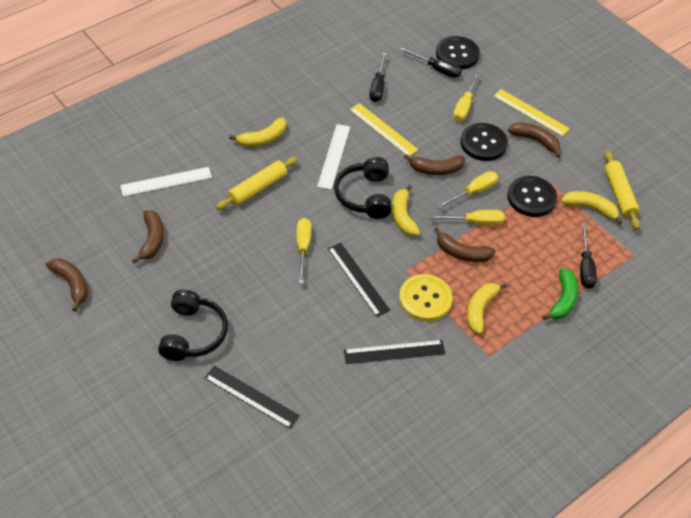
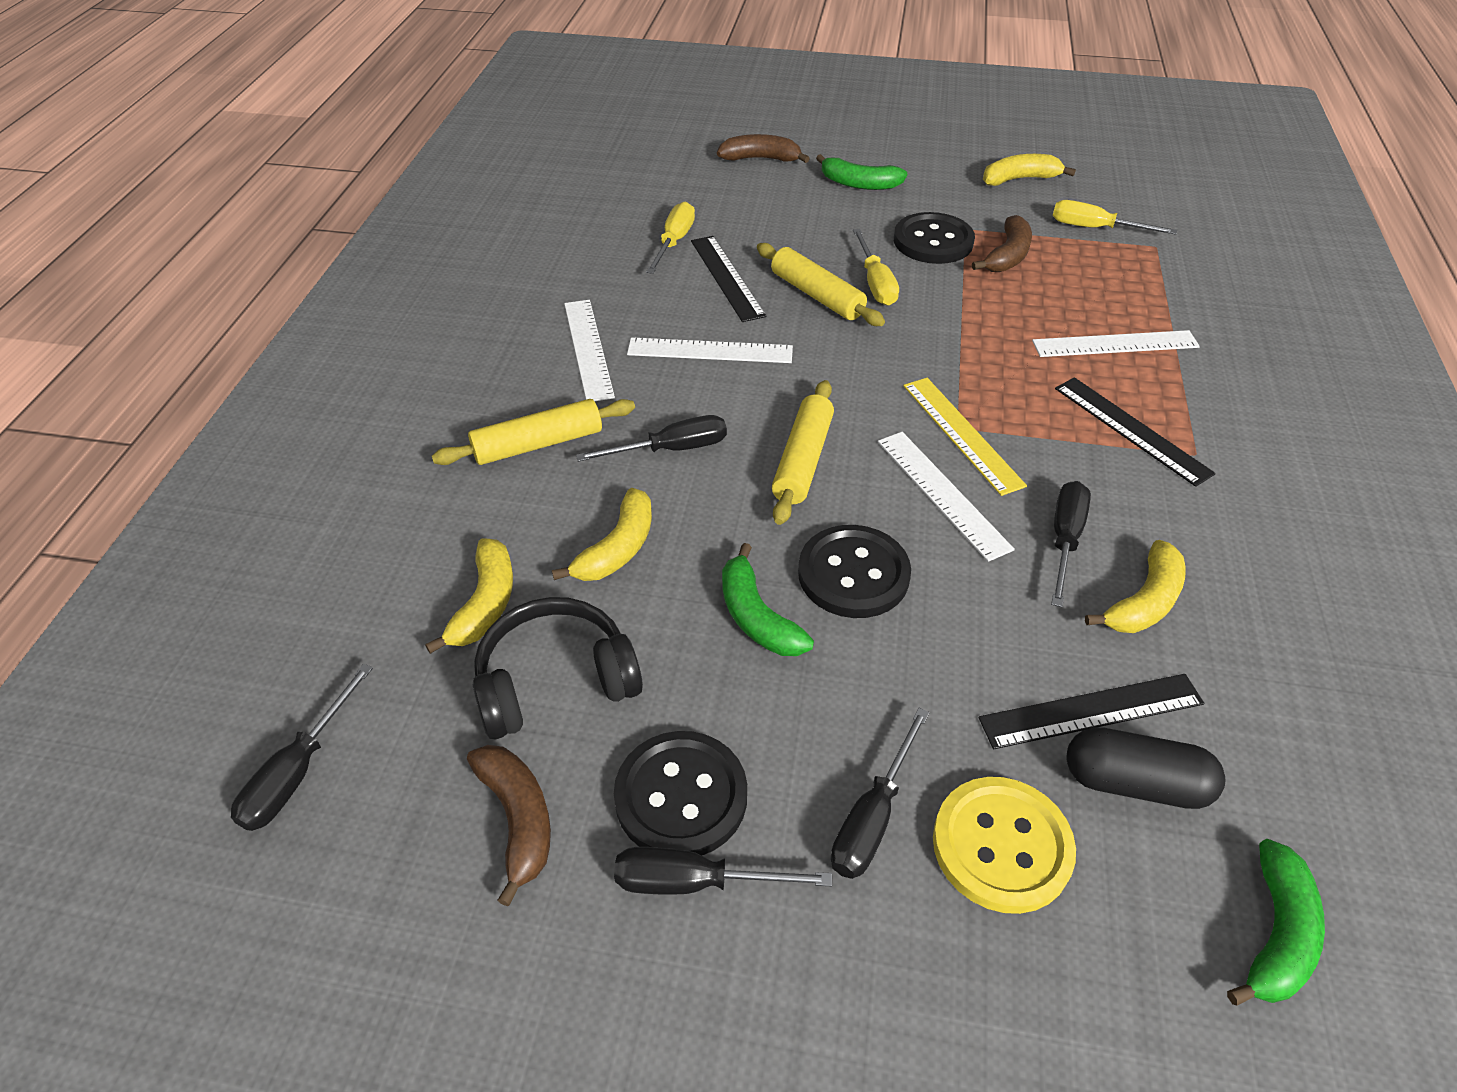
black capsule: 0 -> 1
black headphones: 2 -> 1
black screwdriver: 3 -> 5
brown banana: 5 -> 3
green banana: 1 -> 3
white ruler: 2 -> 4
yellow rolling pin: 2 -> 3
yellow ruler: 2 -> 1
yellow screwdriver: 4 -> 3

